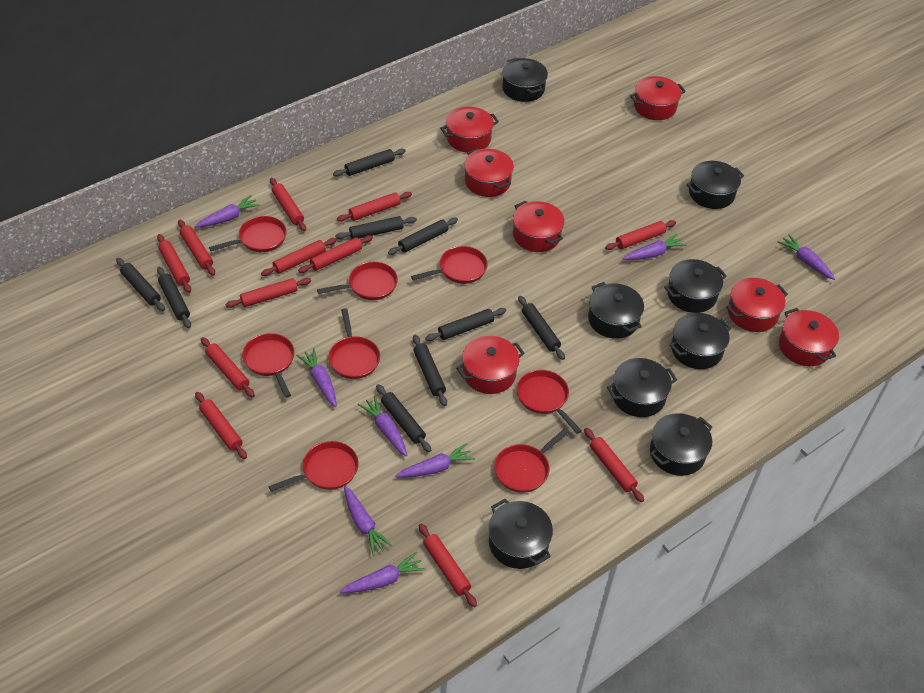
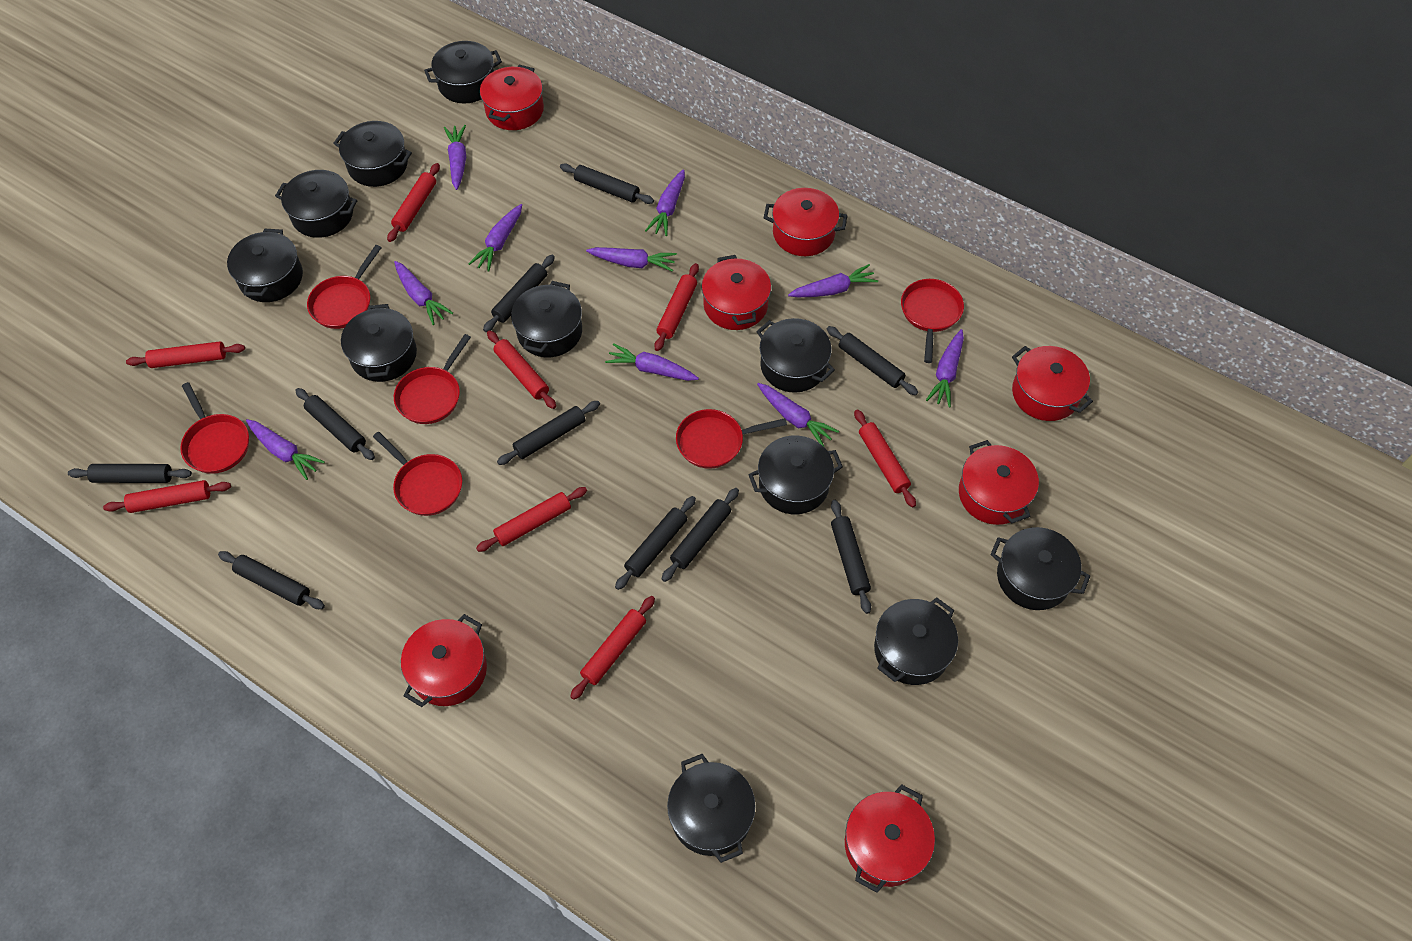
black pot: 8 -> 11
black rolling pin: 9 -> 10
purple carrot: 8 -> 10
red pan: 8 -> 6
red rolling pin: 12 -> 8

